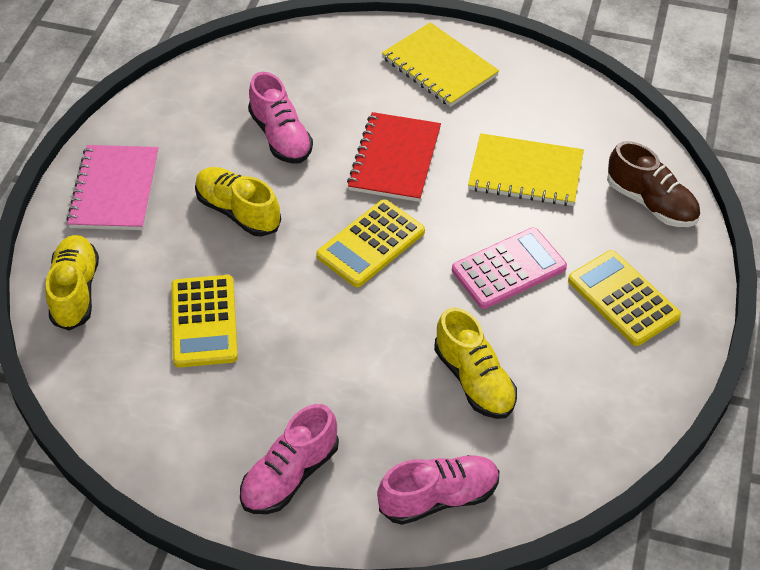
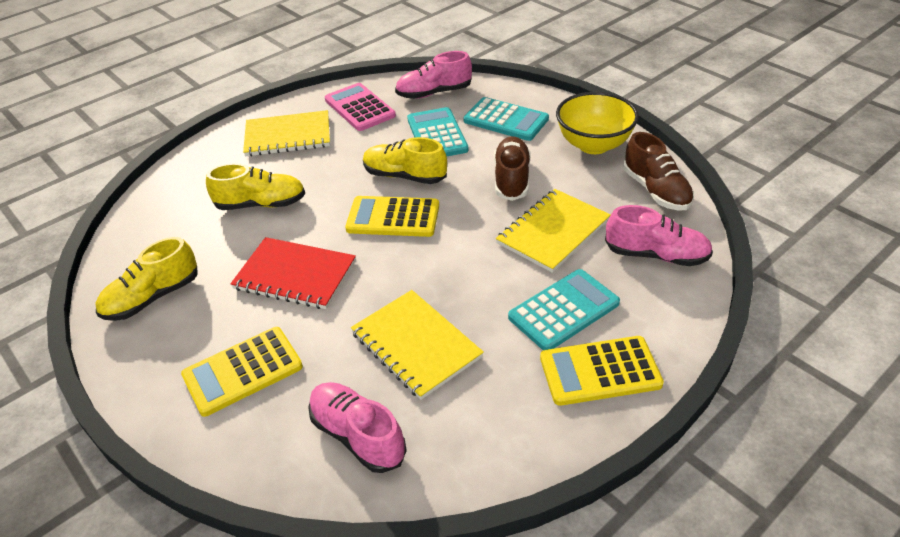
brown shoe: 1 -> 2
pink notebook: 1 -> 0
turquoise calculator: 0 -> 3
yellow bowl: 0 -> 1
yellow notebook: 2 -> 3

